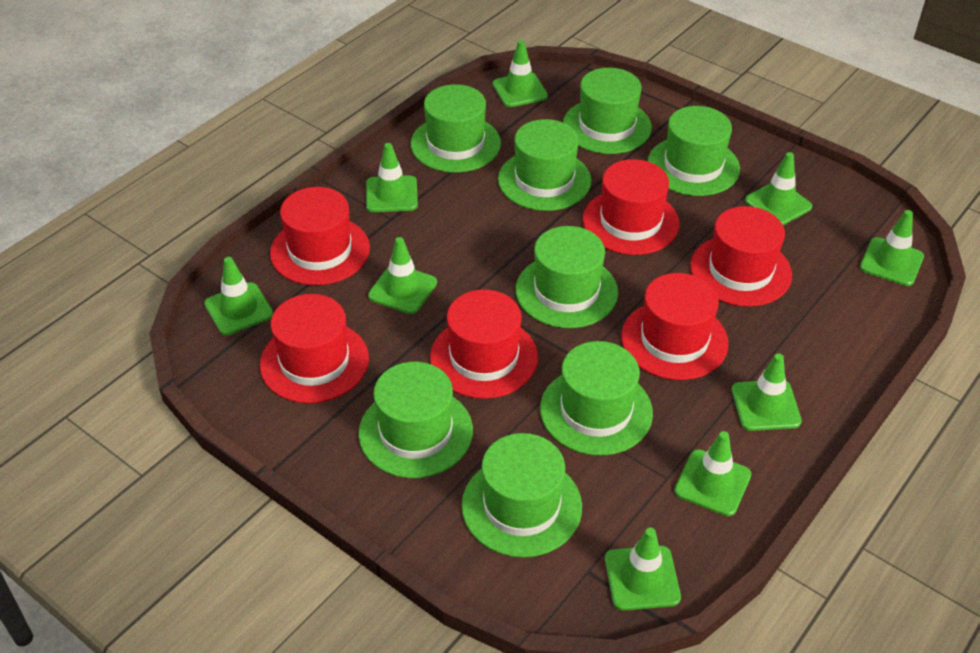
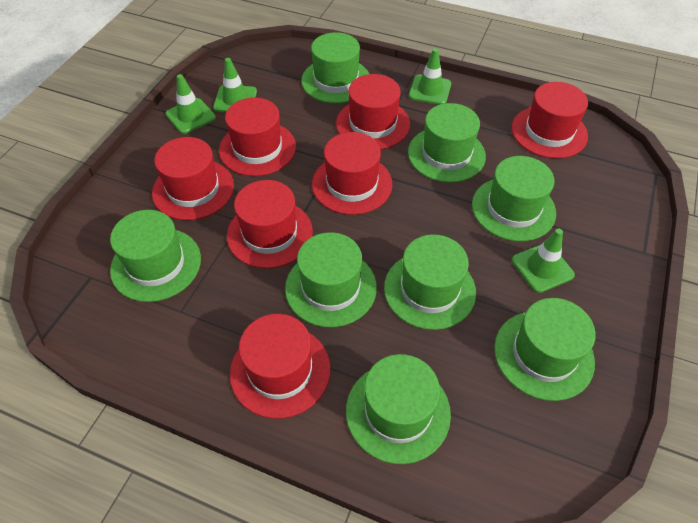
green traffic cone: 9 -> 4
red hat: 6 -> 7

